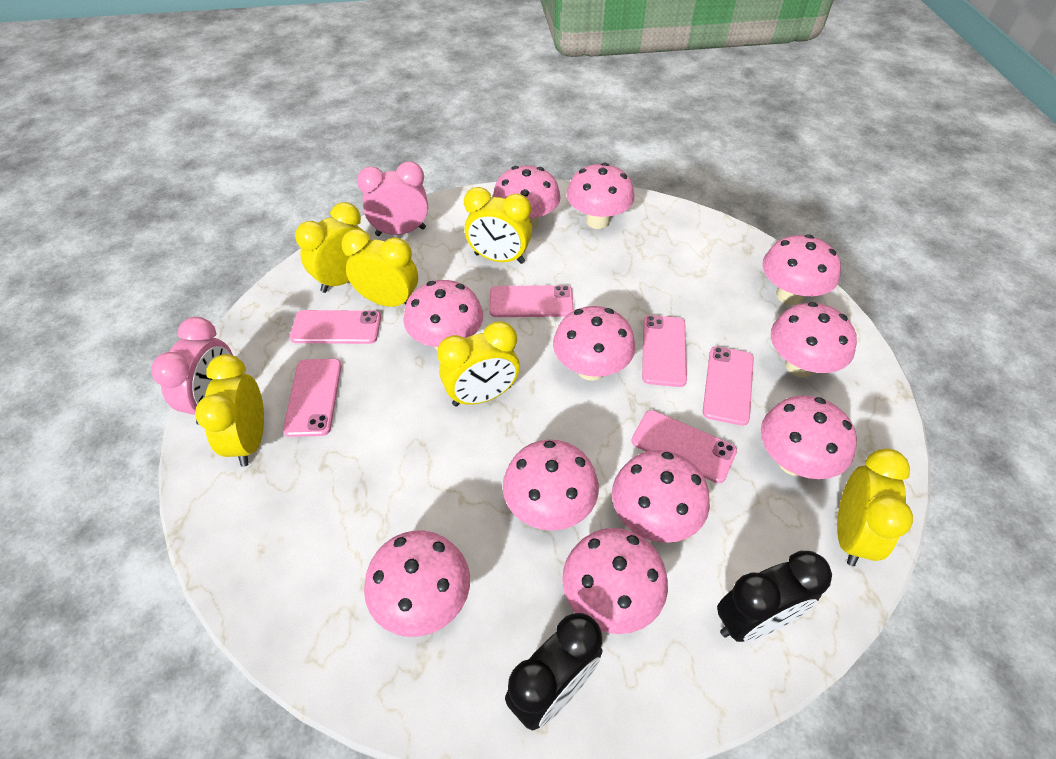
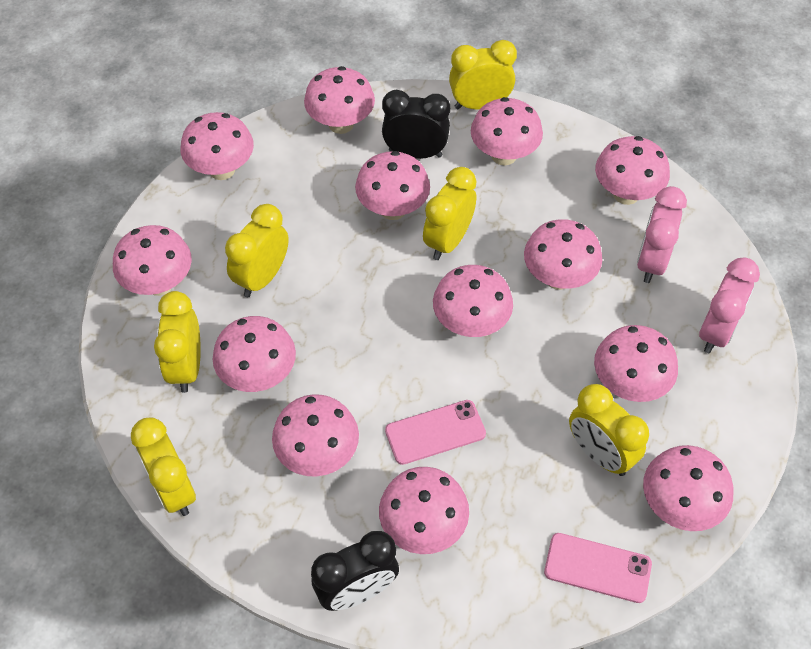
pink mushroom: 11 -> 13
pink phone: 6 -> 2

